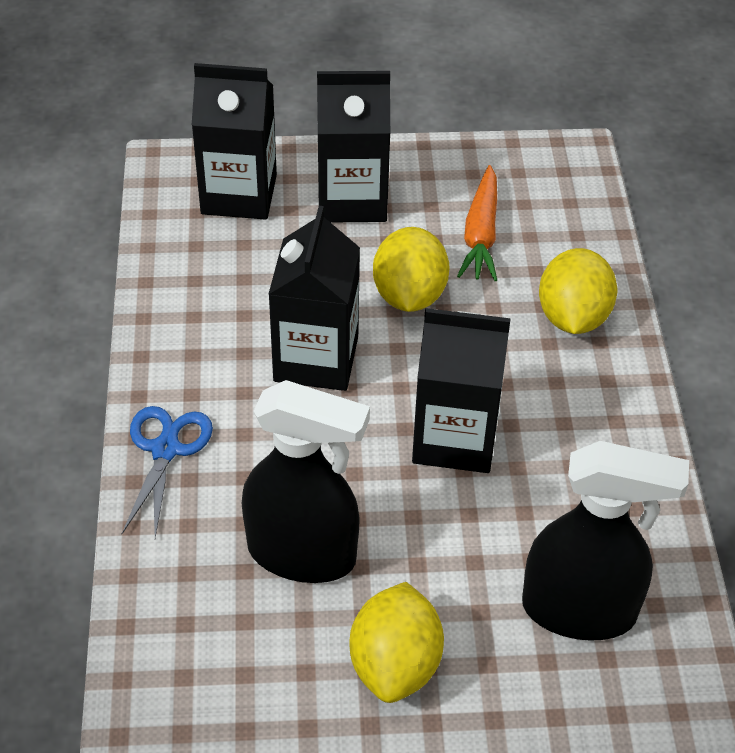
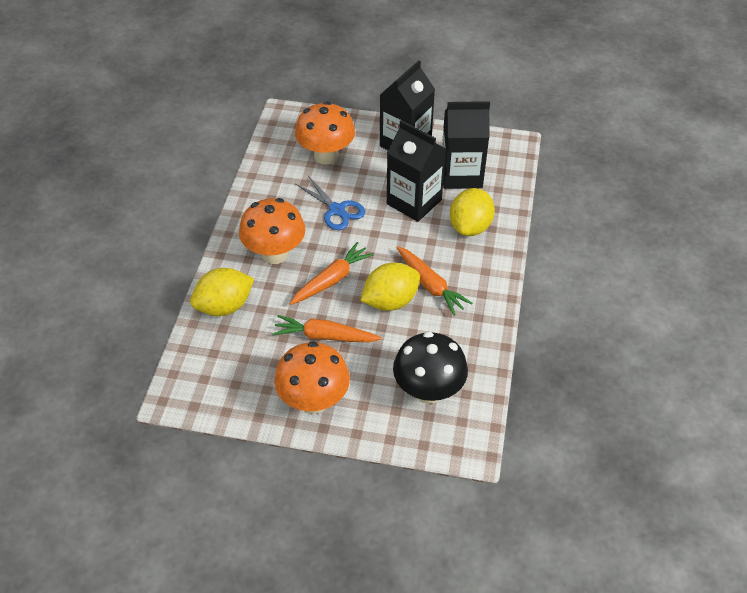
black carton: 4 -> 3
black mushroom: 0 -> 1
black spray bottle: 2 -> 0
orange carrot: 1 -> 3
orange mushroom: 0 -> 3

